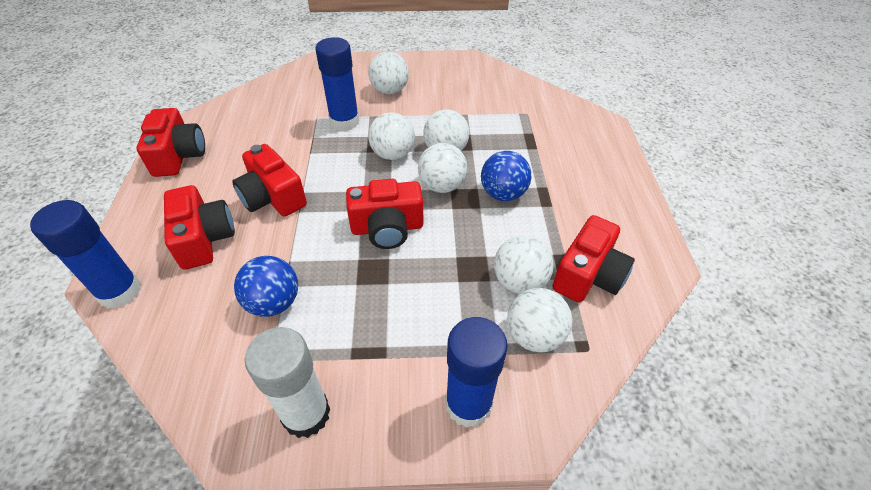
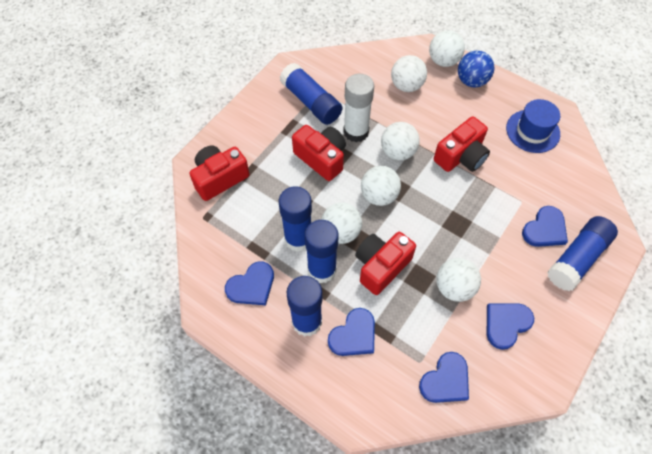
blue ball: 2 -> 1
blue glue stick: 3 -> 5
blue hat: 0 -> 1
blue heart: 0 -> 5
red camera: 5 -> 4

